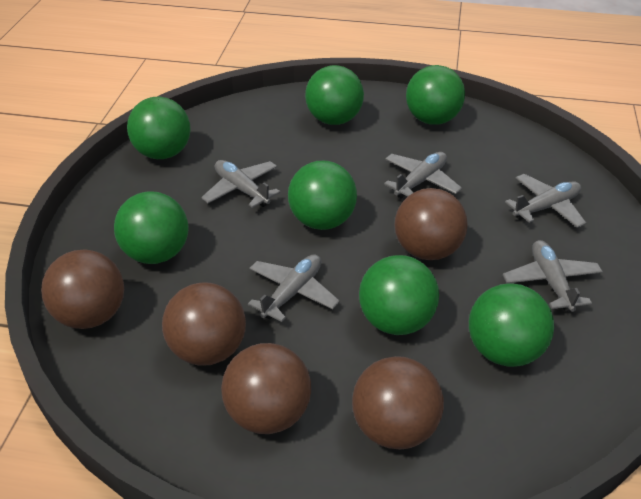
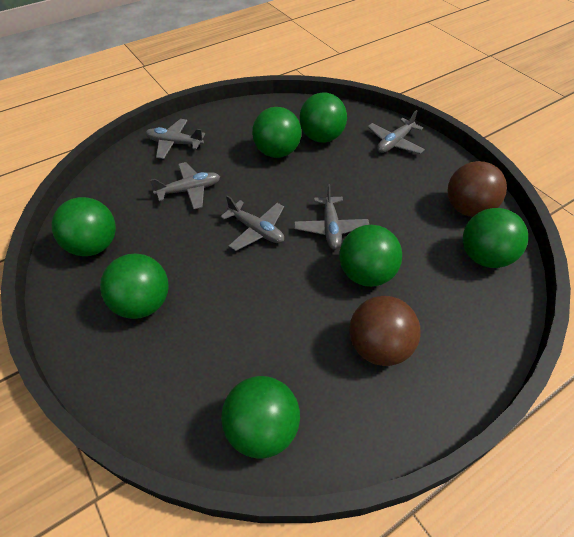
brown ball: 5 -> 2

